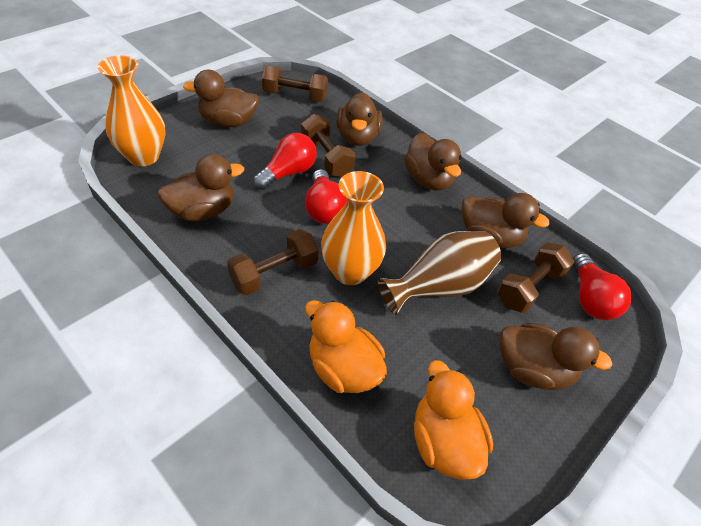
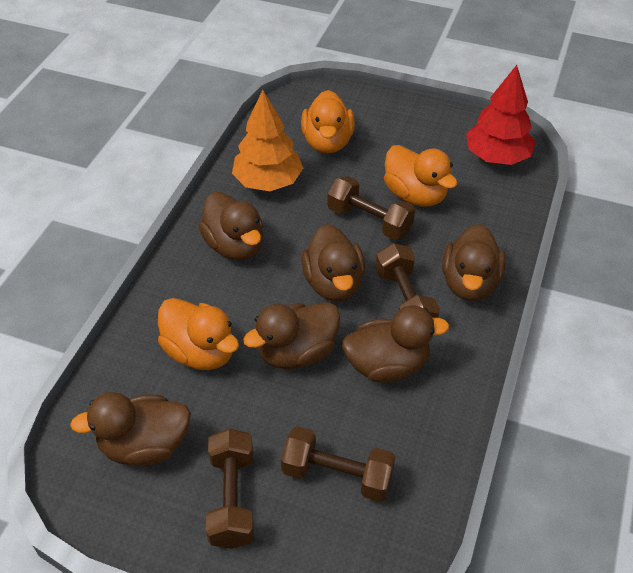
brown vase: 1 -> 0
orange duck: 2 -> 3
orange tree: 0 -> 1
orange vase: 2 -> 0
red light bulb: 3 -> 0
red tree: 0 -> 1

